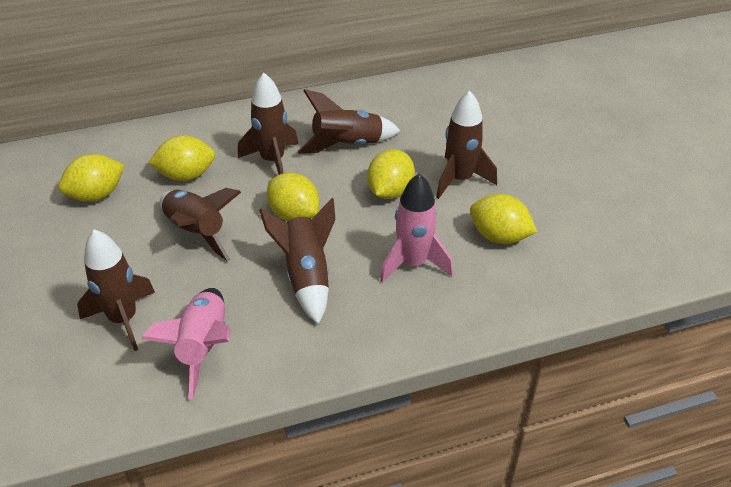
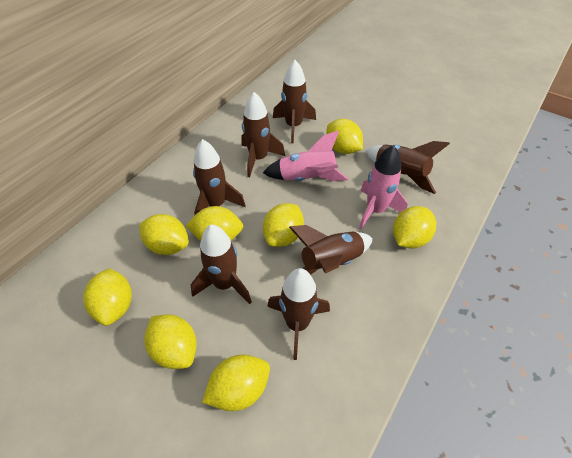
brown rocket: 6 -> 7
yellow lemon: 5 -> 8

